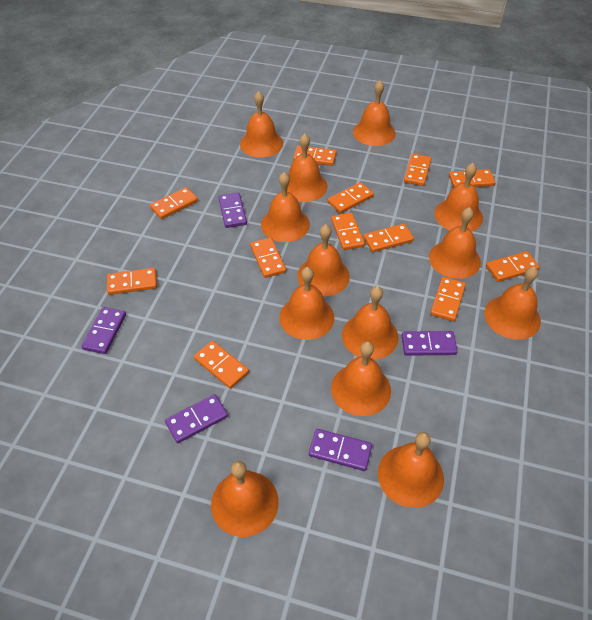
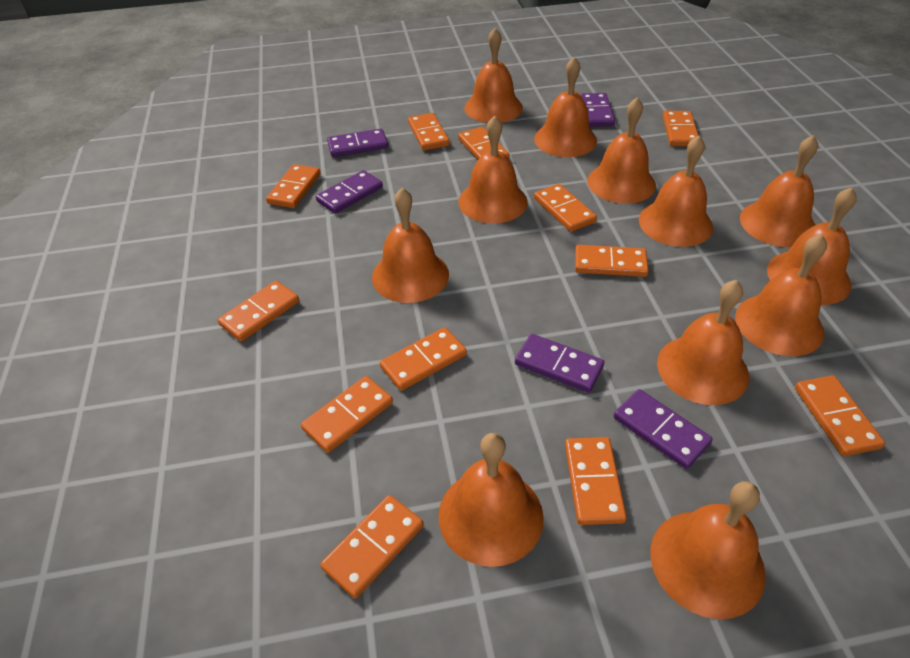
orange bell: 13 -> 12

